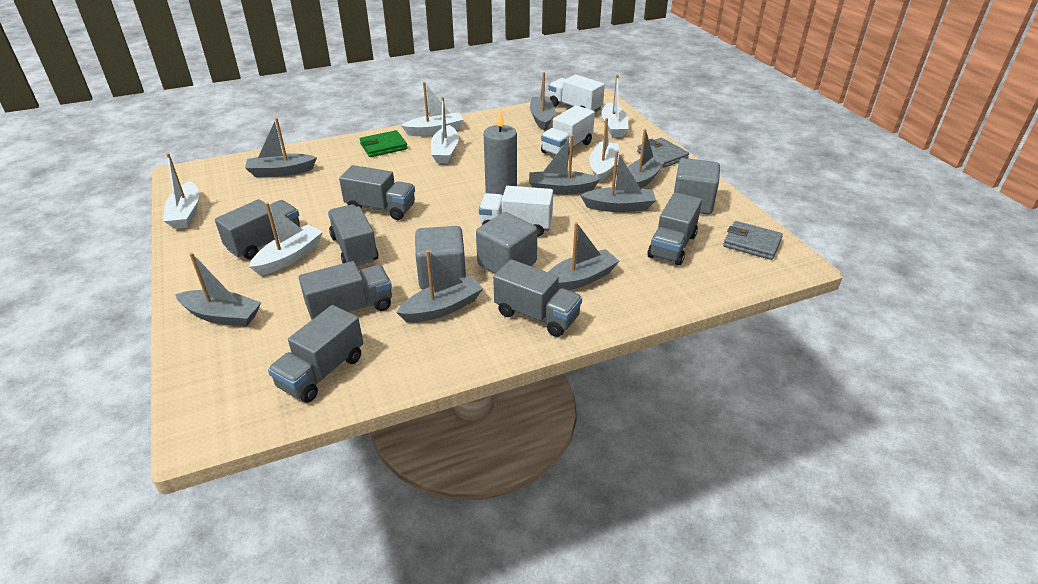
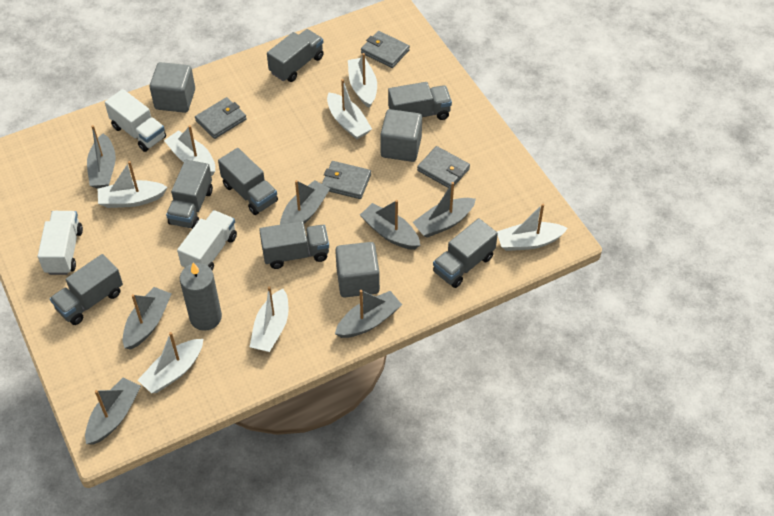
green wallet: 1 -> 0
grey boat: 8 -> 7
grey wallet: 2 -> 4
white boat: 6 -> 7

